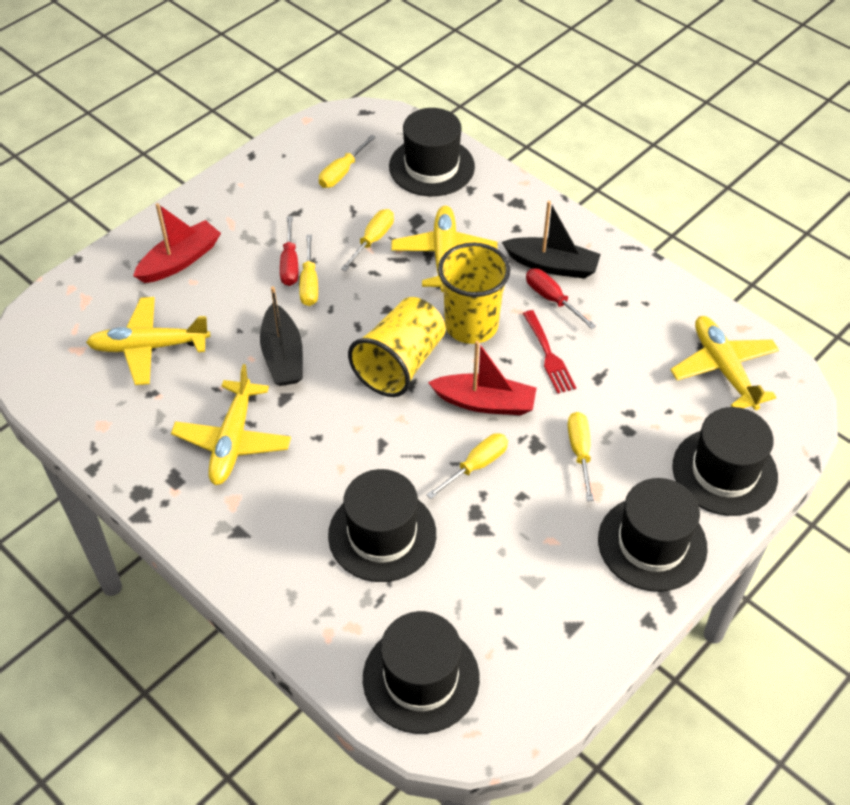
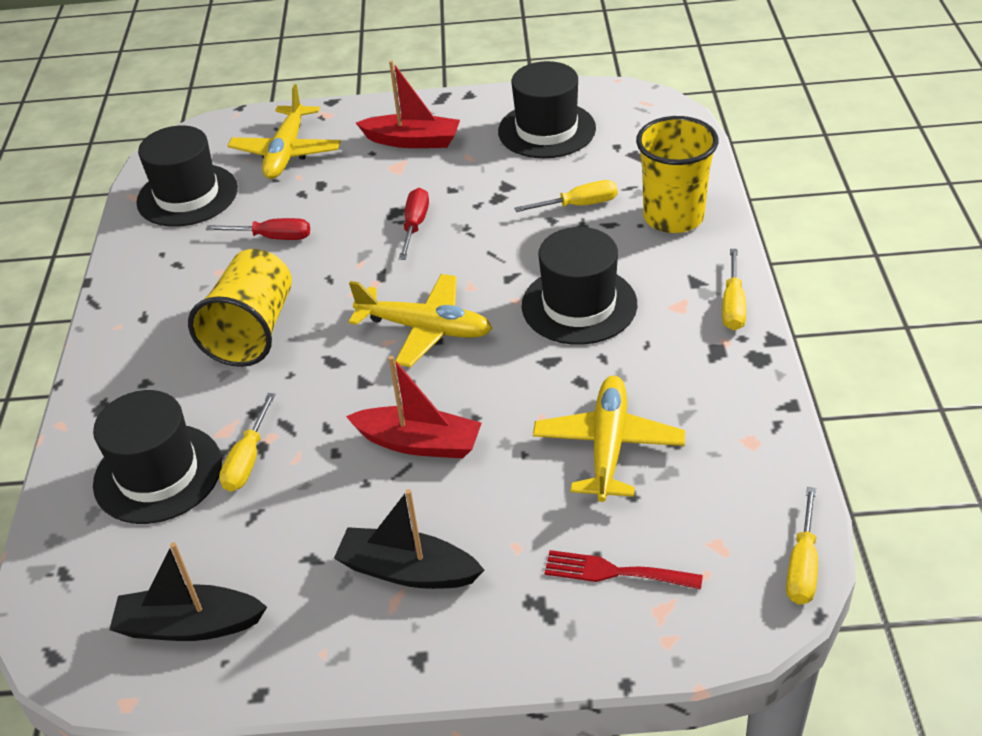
black hat: 5 -> 4
yellow plane: 4 -> 3
yellow screwdriver: 5 -> 4

